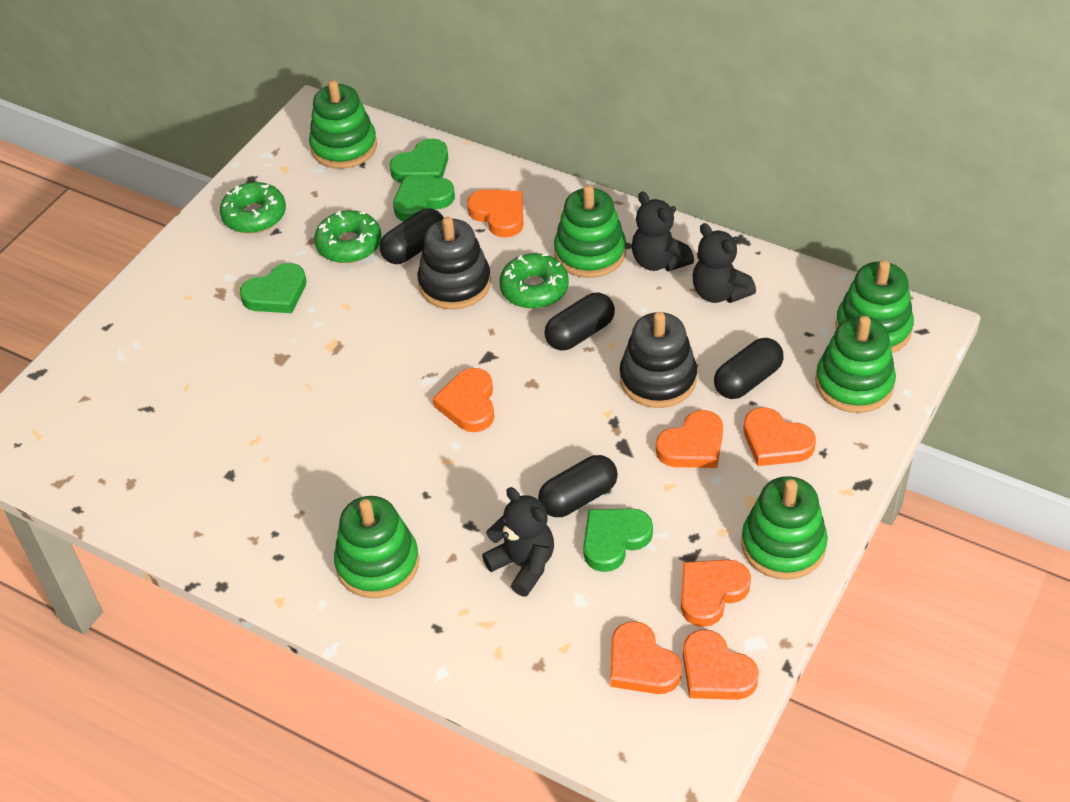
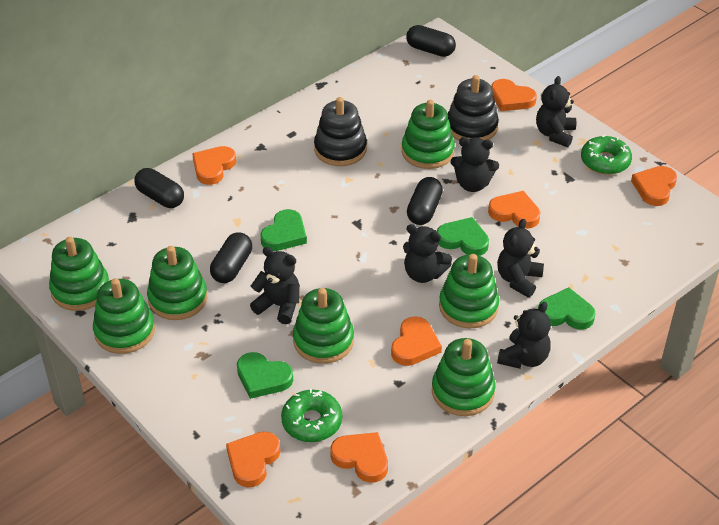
black teddy bear: 3 -> 6
green donut: 3 -> 2
green stacking toy: 6 -> 7

